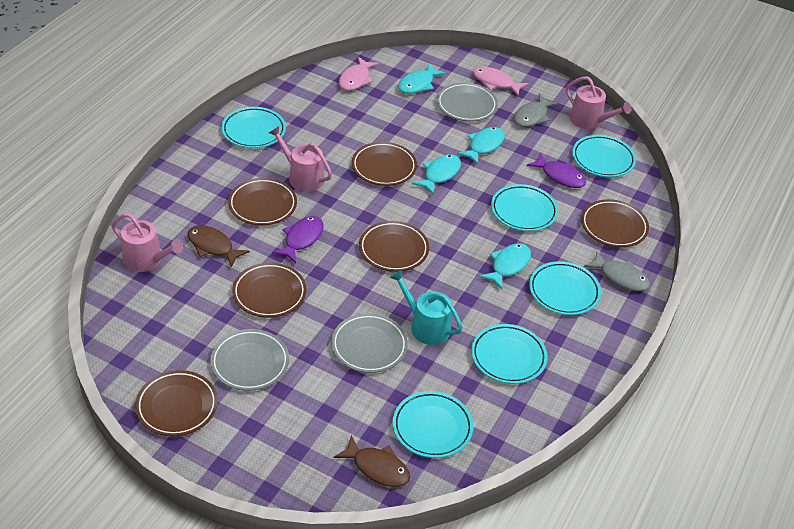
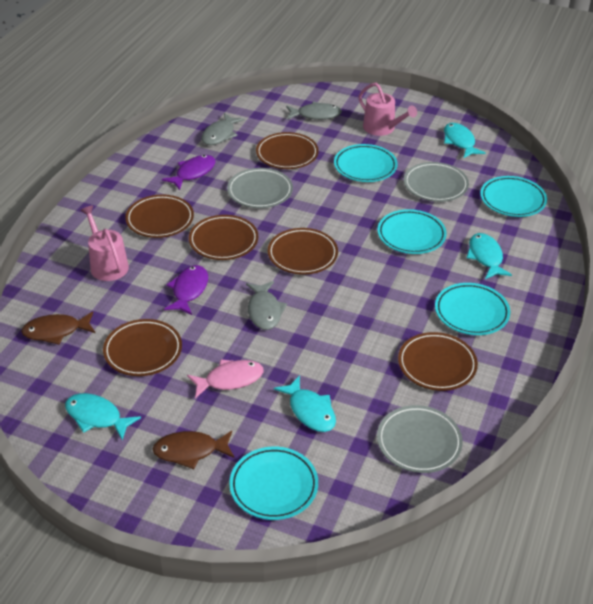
grey fish: 2 -> 3
pink fish: 2 -> 1
pink watering can: 3 -> 2
turquoise plate: 6 -> 5
turquoise watering can: 1 -> 0

